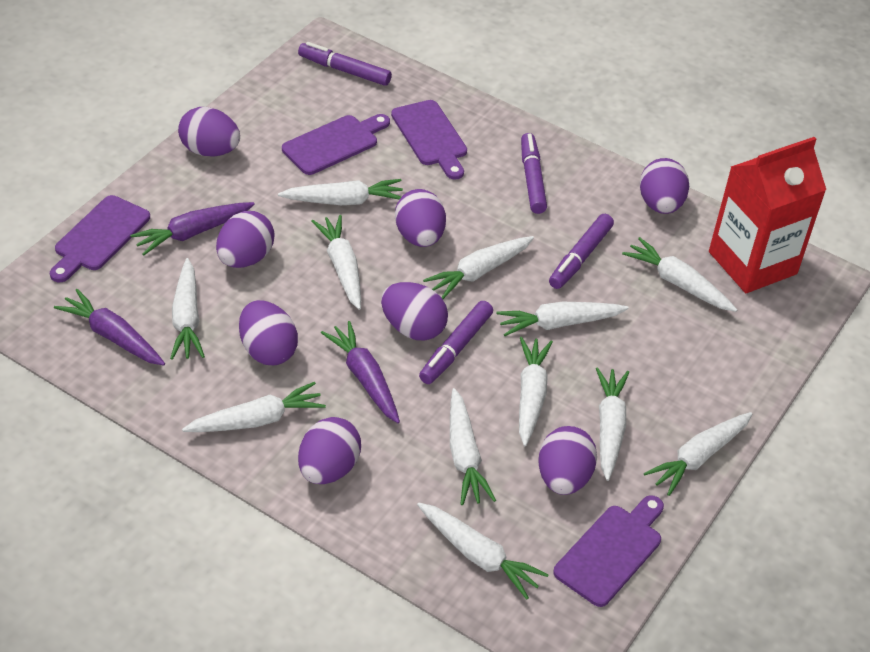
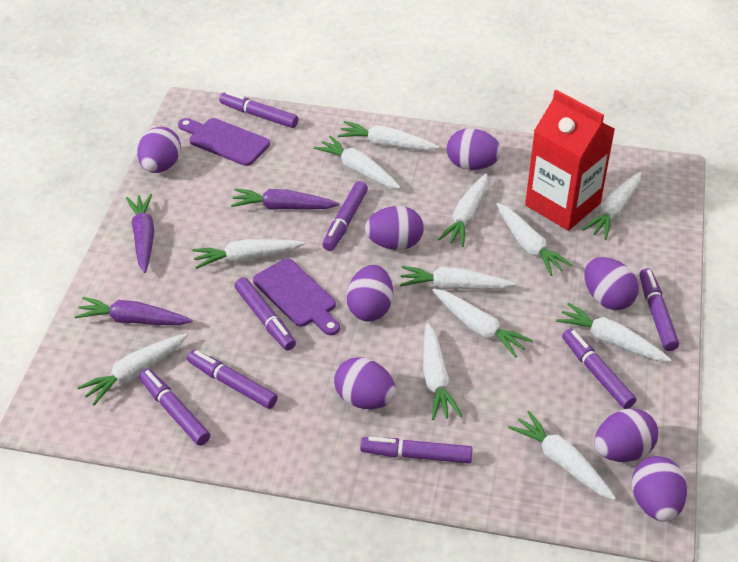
purple cutting board: 4 -> 2
purple marker: 4 -> 8

